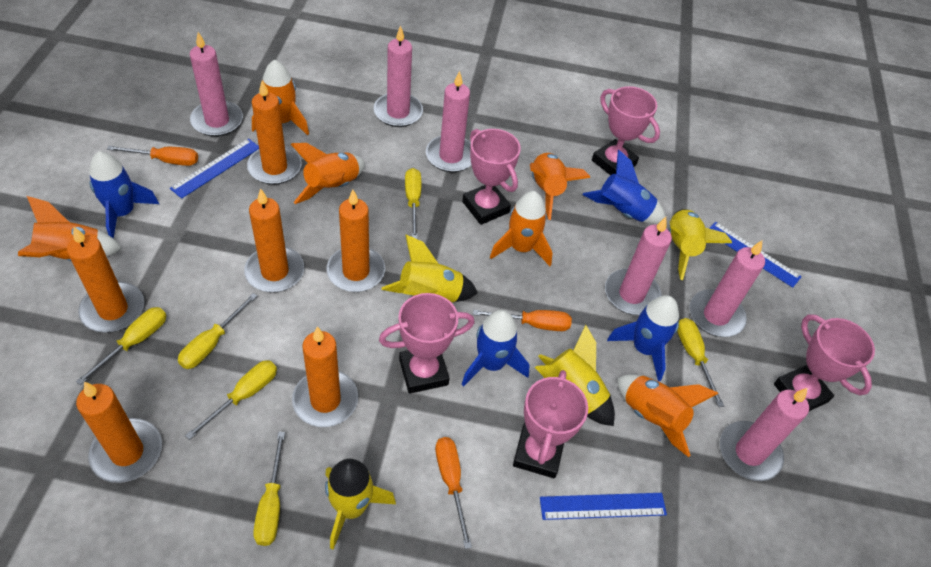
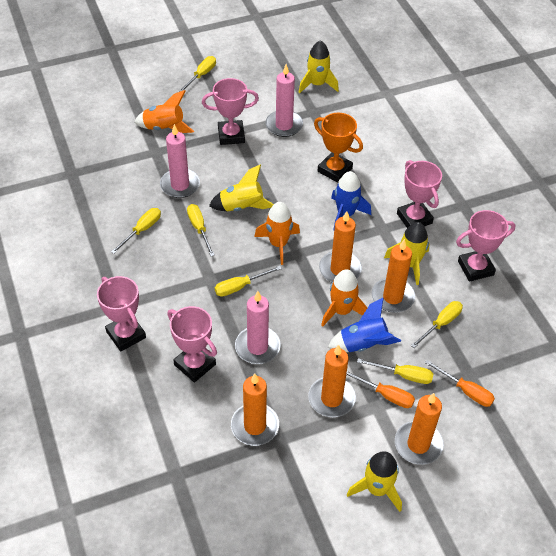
blue rocket: 4 -> 2
blue ruler: 3 -> 0
orange candle: 6 -> 5
orange rocket: 6 -> 3
orange screwdriver: 3 -> 2
orange trophy: 0 -> 1
pink candle: 6 -> 3

